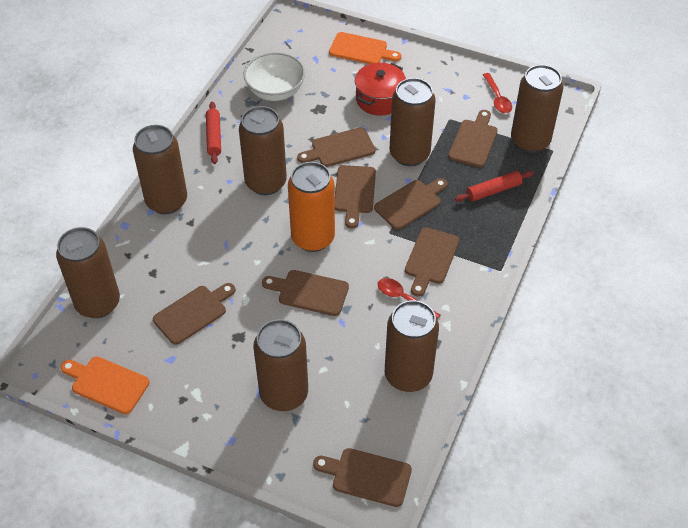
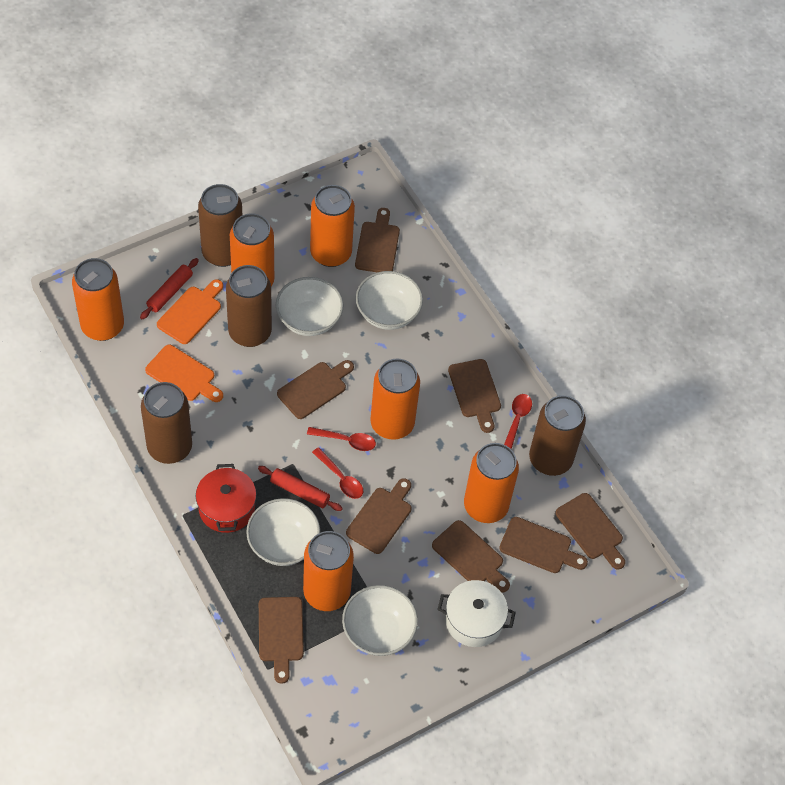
brown can: 7 -> 4
orange can: 1 -> 6
red spoon: 2 -> 3
white bowl: 1 -> 4
white pot: 0 -> 1

